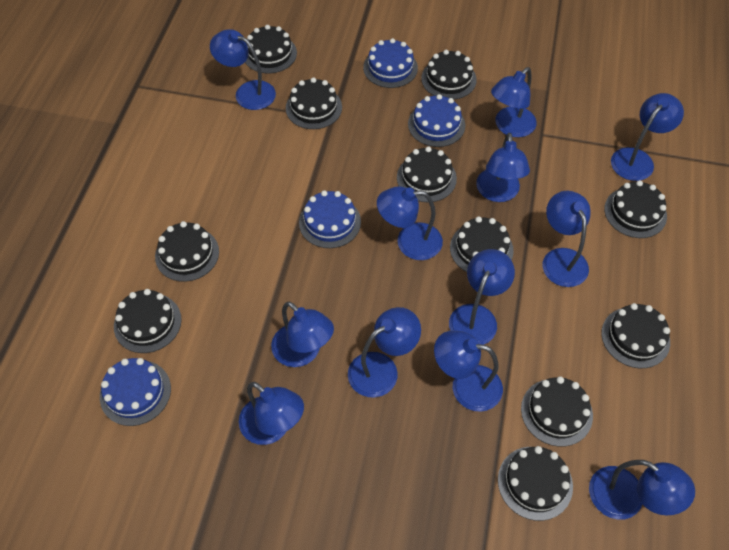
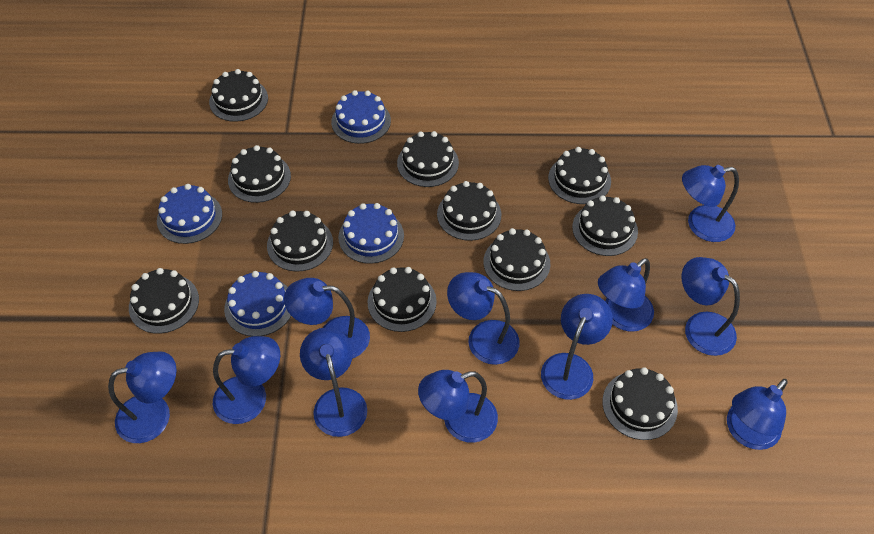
blue lamp: 12 -> 11

